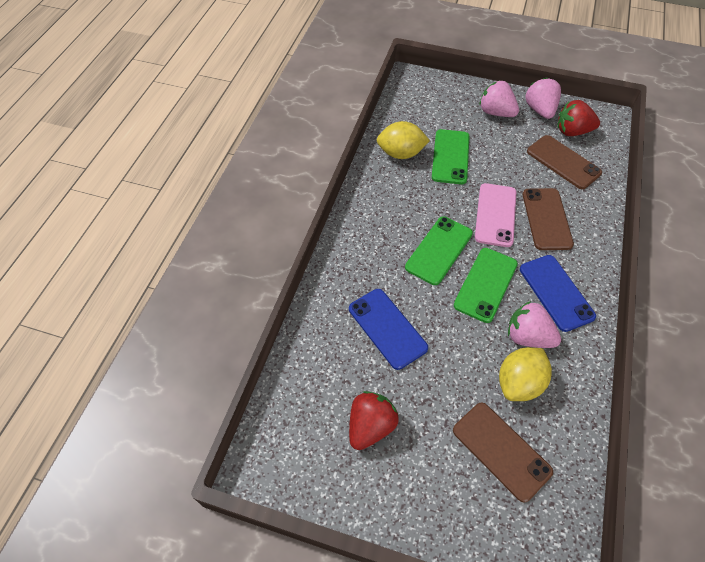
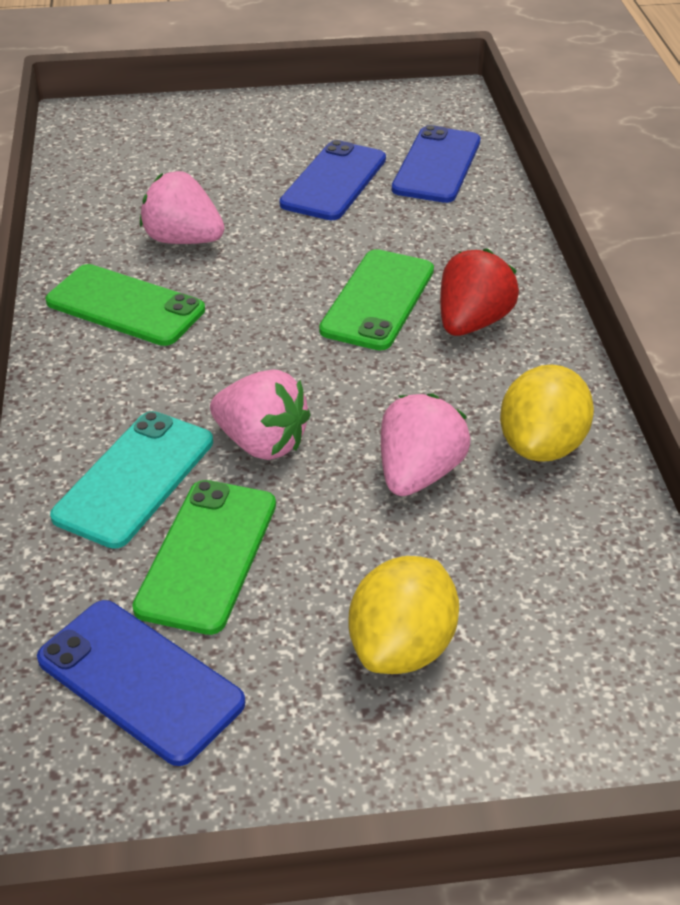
blue phone: 2 -> 3
brown phone: 3 -> 0
pink phone: 1 -> 0
red strawberry: 2 -> 1
turquoise phone: 0 -> 1

